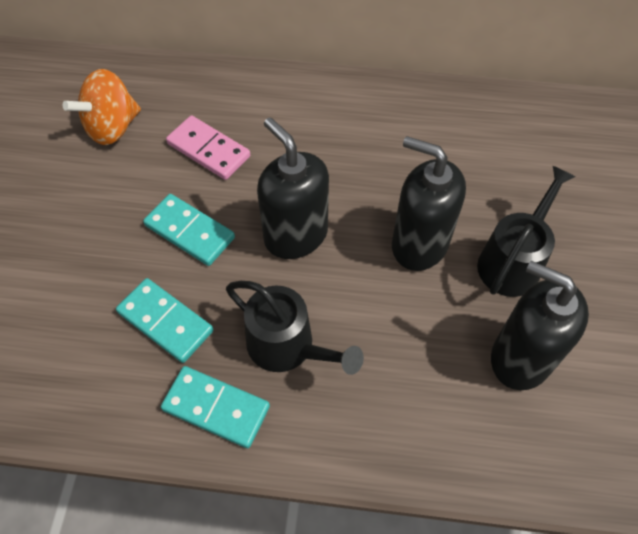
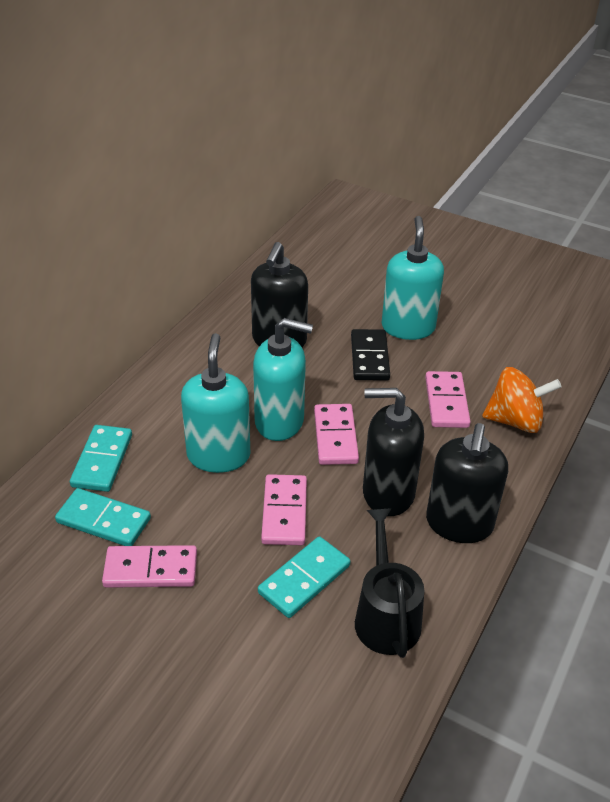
black domino: 0 -> 1
black watering can: 2 -> 1
pink domino: 1 -> 4
turquoise soap dispenser: 0 -> 3

